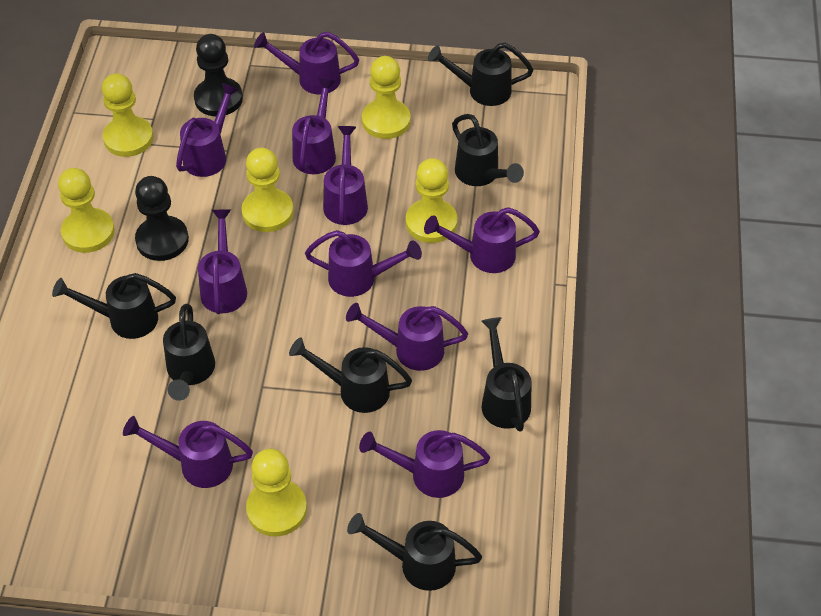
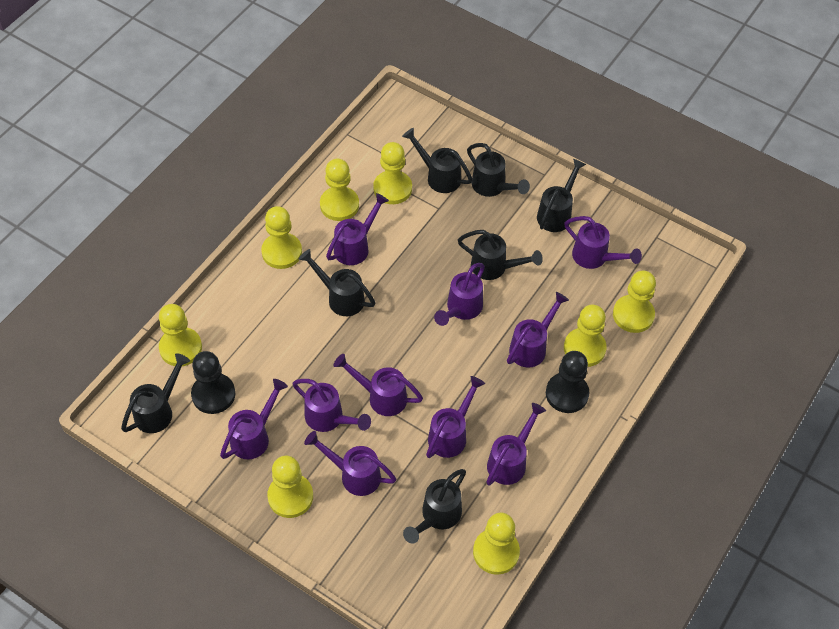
yellow pawn: 6 -> 8

